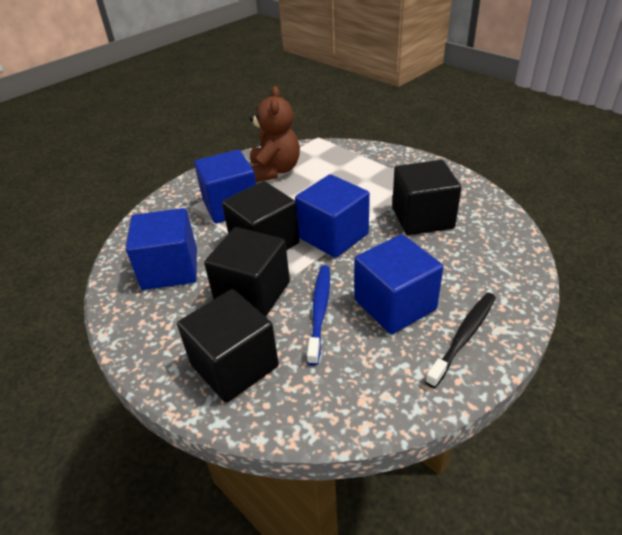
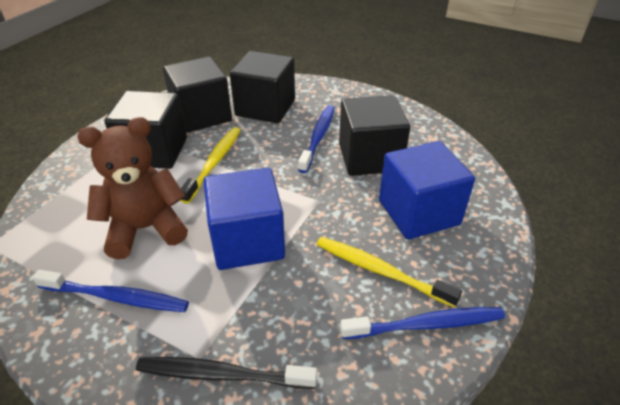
blue cube: 4 -> 2
blue toothbrush: 1 -> 3
yellow toothbrush: 0 -> 2

